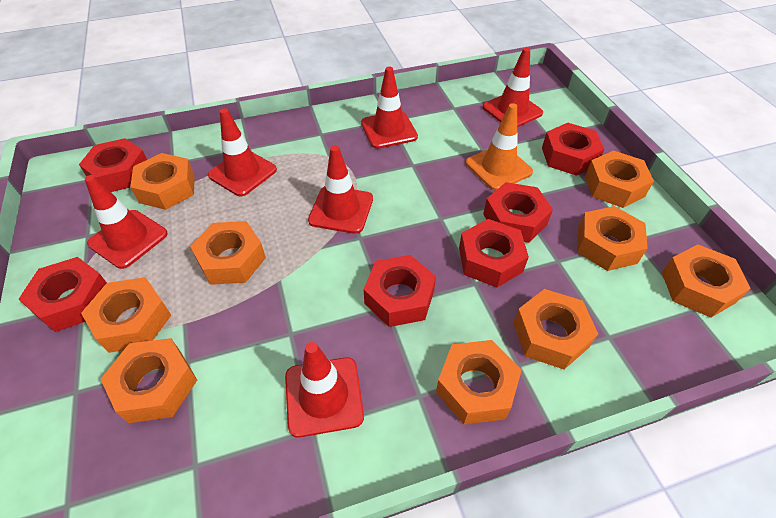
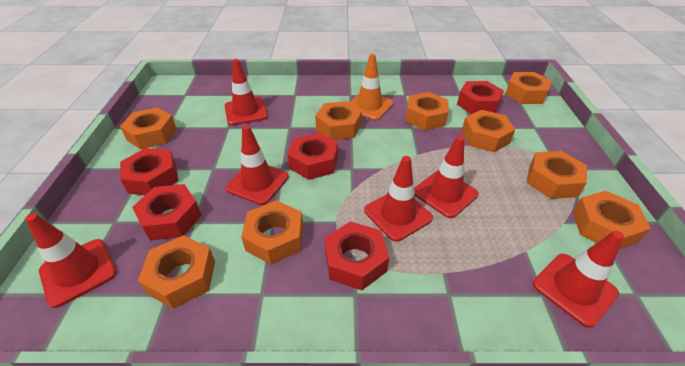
red nut: 6 -> 5

